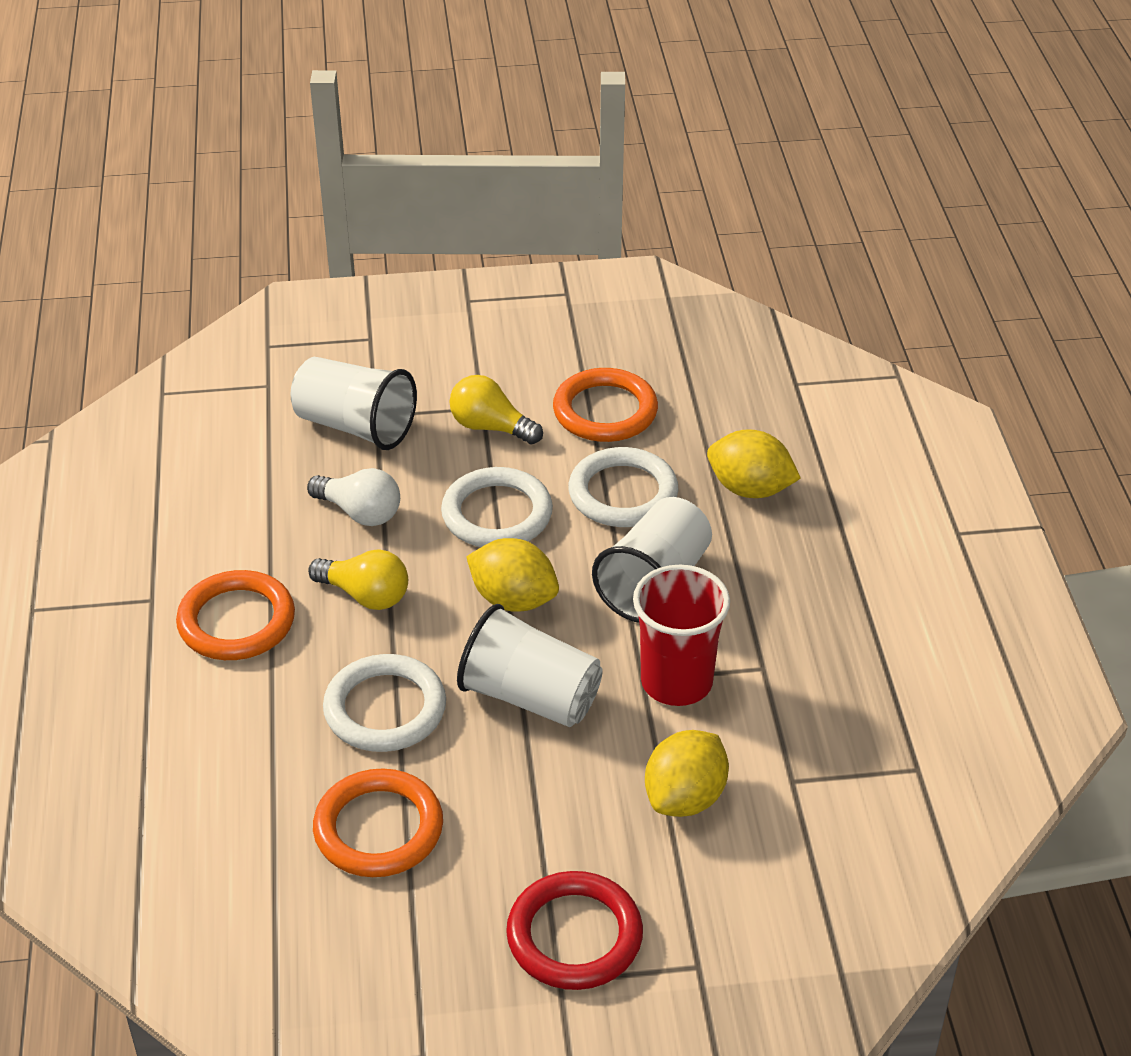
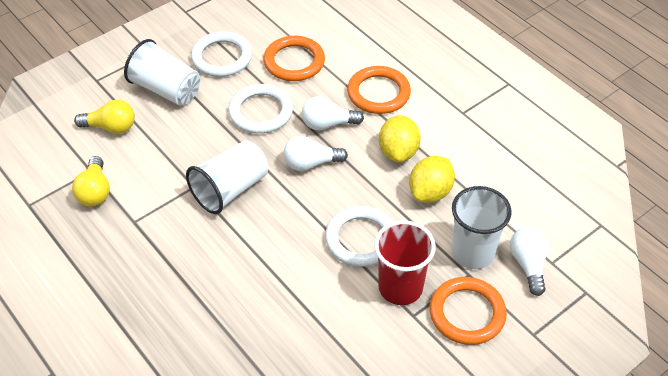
red ring: 1 -> 0
white light bulb: 1 -> 3
yellow lemon: 3 -> 2

